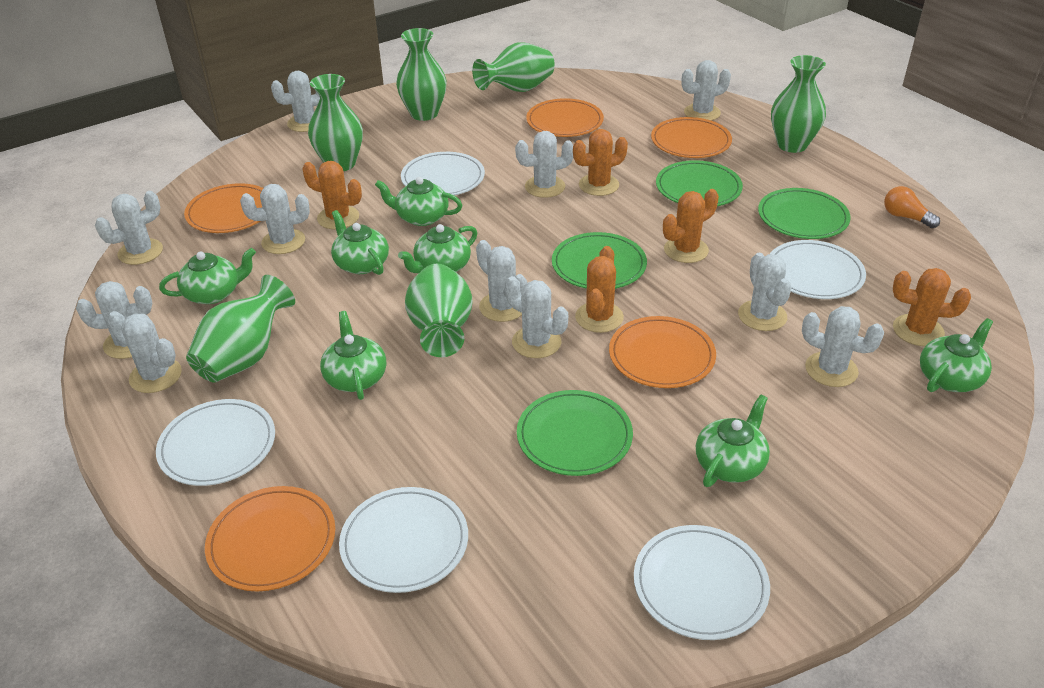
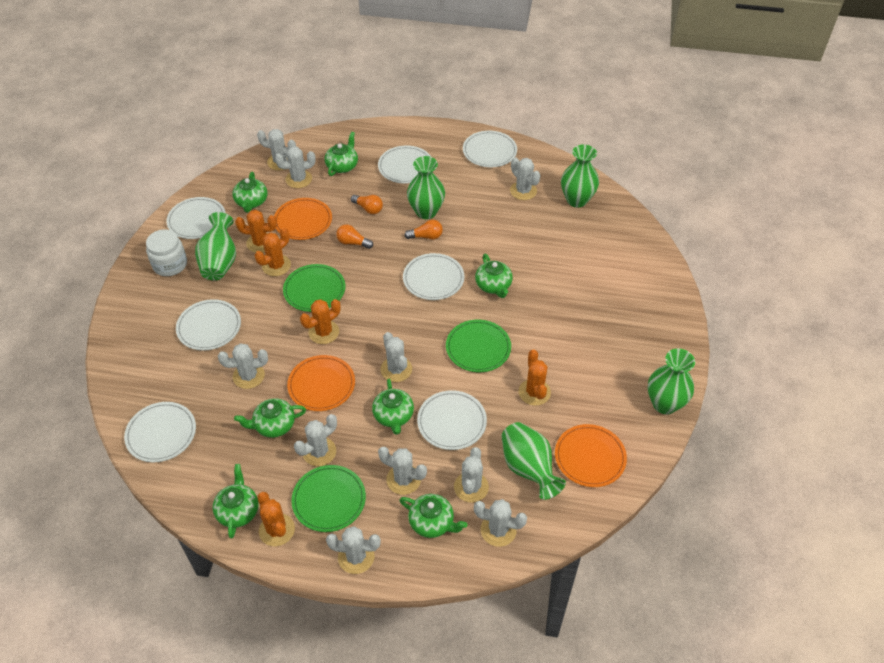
green plate: 4 -> 3
green vase: 6 -> 5
orange light bulb: 1 -> 3
orange plate: 5 -> 3
white cactus: 11 -> 10
white jar: 0 -> 1
white plate: 5 -> 7

